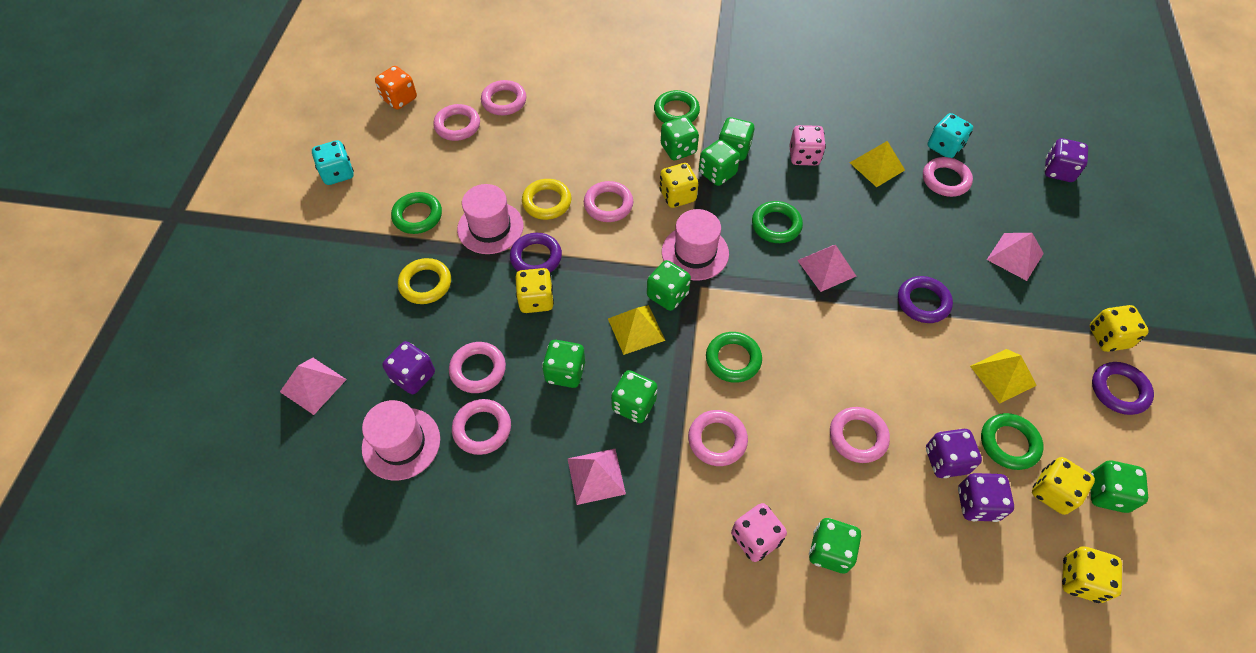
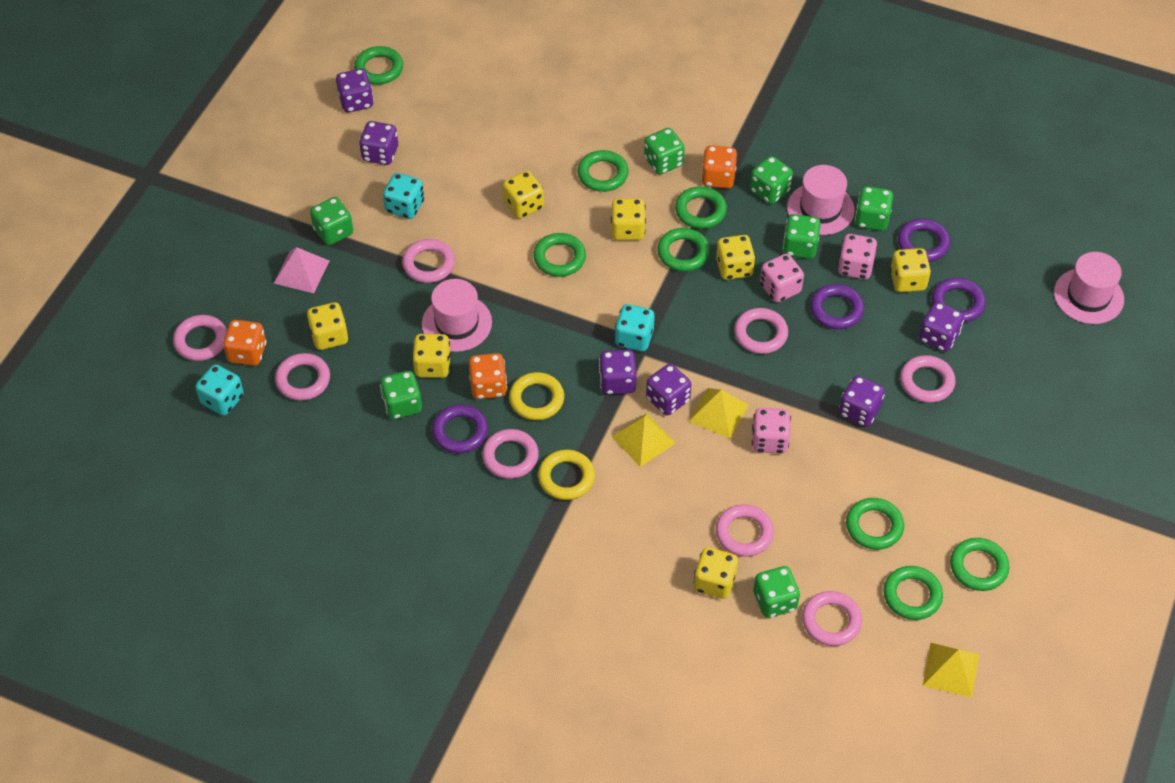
green dice: 8 -> 7
green ring: 5 -> 8
orange dice: 1 -> 3
pink dice: 2 -> 3
pink pyramid: 4 -> 1
purple dice: 4 -> 6
purple ring: 3 -> 4
turquoise dice: 2 -> 3
yellow dice: 5 -> 7

